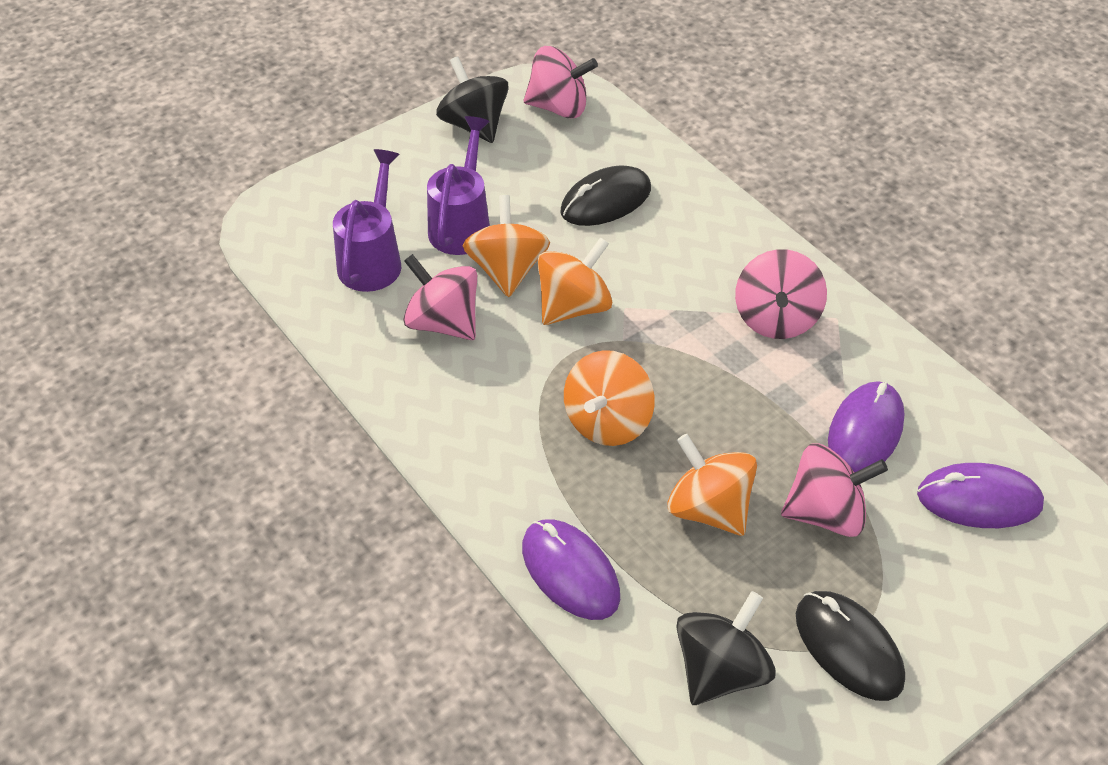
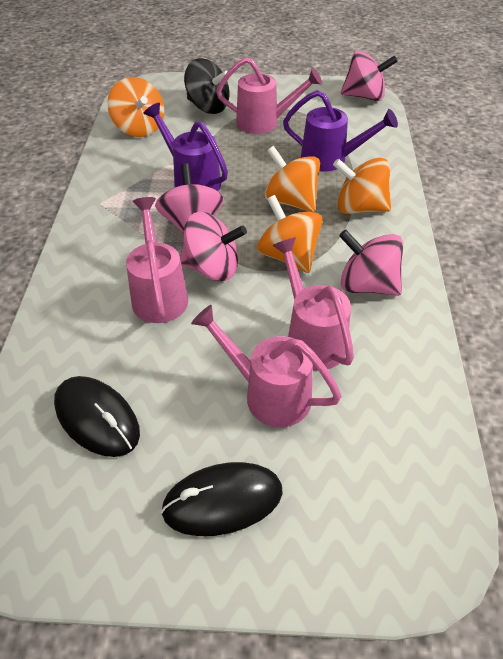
black spinning top: 2 -> 1
pink watering can: 0 -> 4
purple mouse: 3 -> 0

